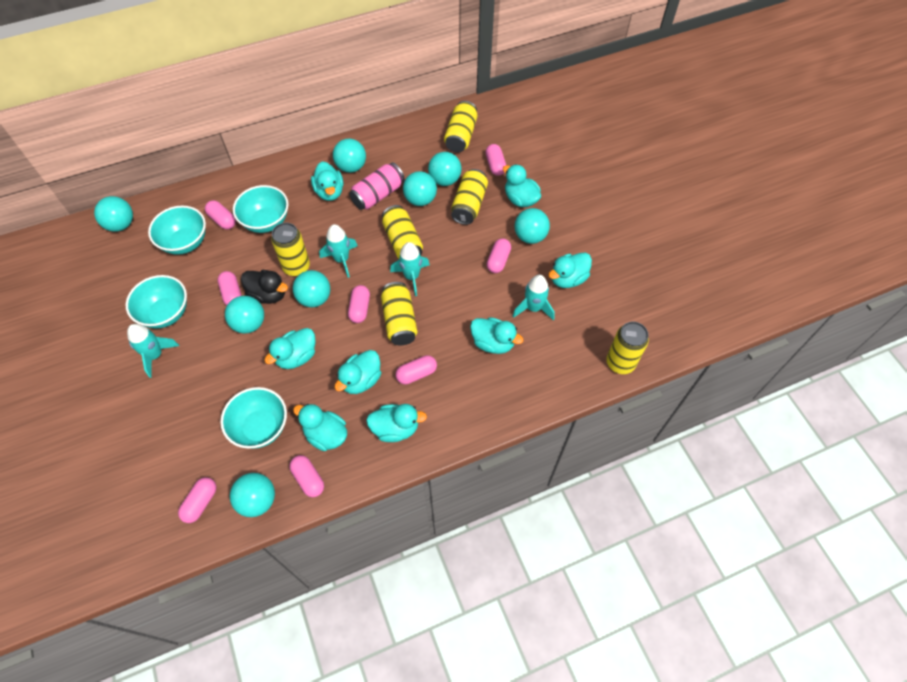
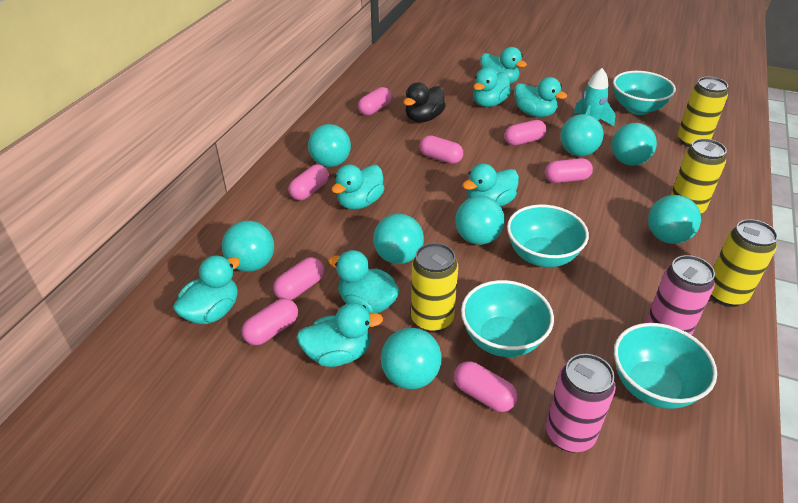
pink can: 1 -> 2
turquoise rocket: 4 -> 1
yellow can: 6 -> 4

